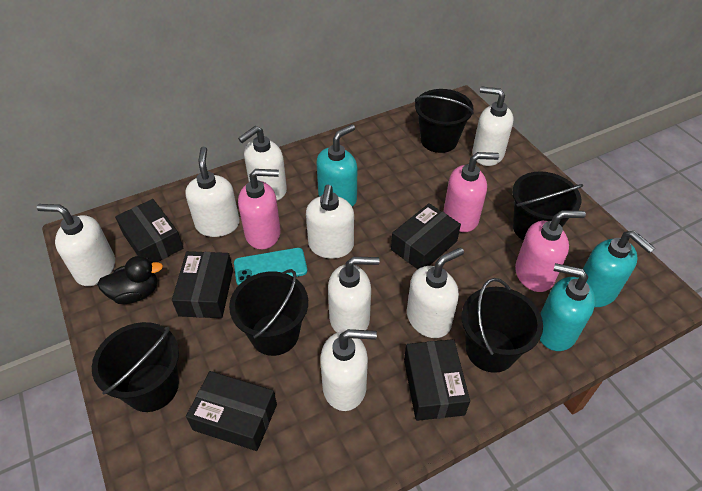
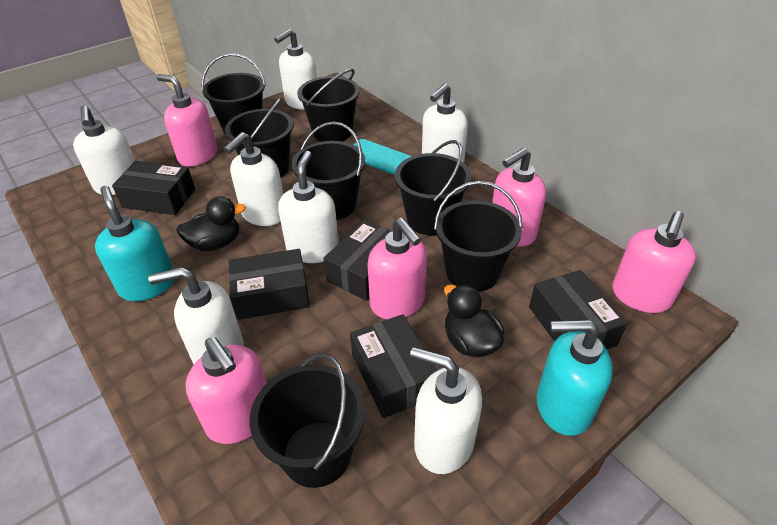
black bucket: 5 -> 7
black duck: 1 -> 2
pink soap dispenser: 3 -> 5
turquoise soap dispenser: 3 -> 2
white soap dispenser: 8 -> 7

